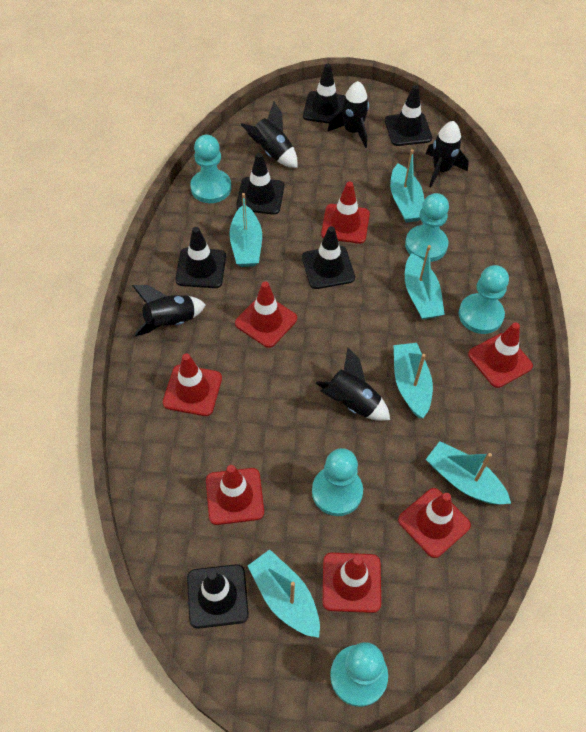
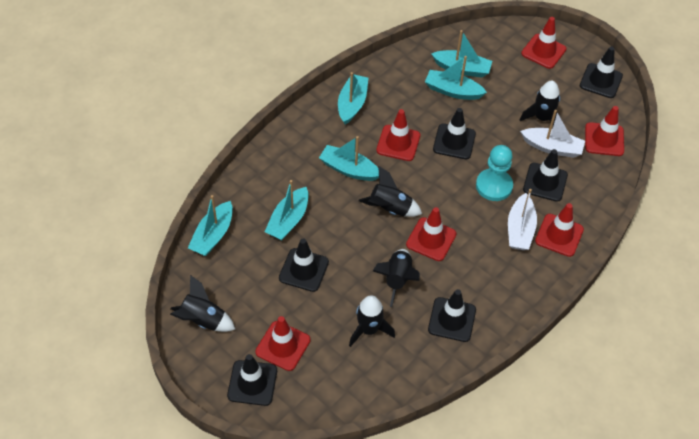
red traffic cone: 7 -> 6
turquoise pawn: 5 -> 1
white boat: 0 -> 2

